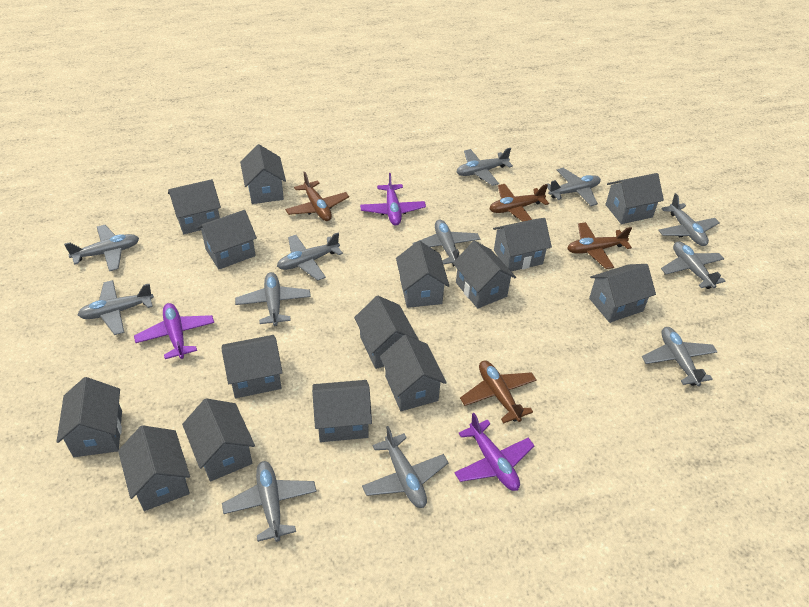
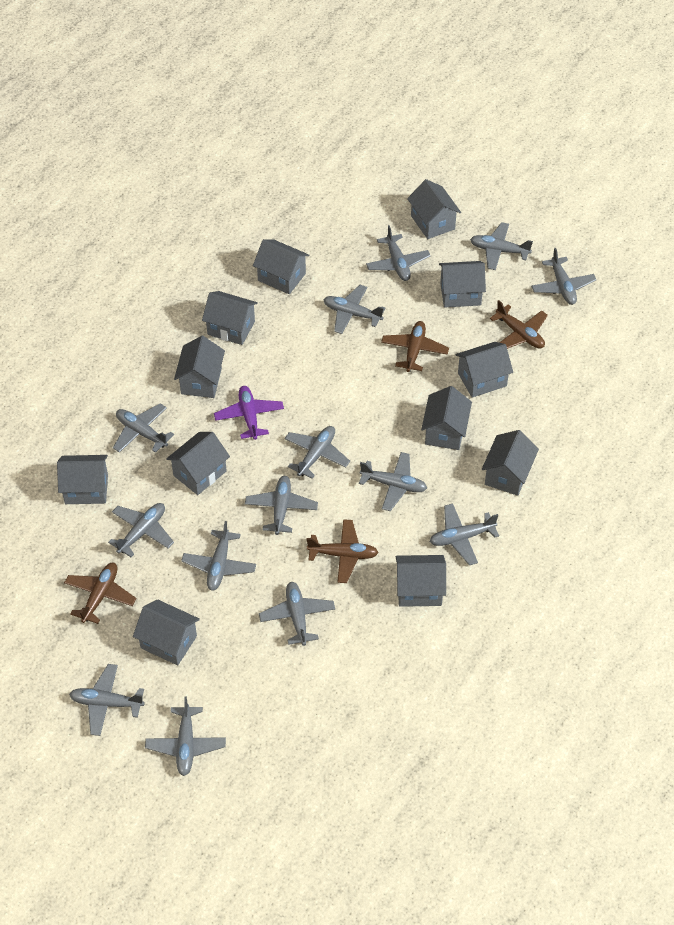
grey house: 15 -> 12
grey plane: 12 -> 14
purple plane: 3 -> 1

